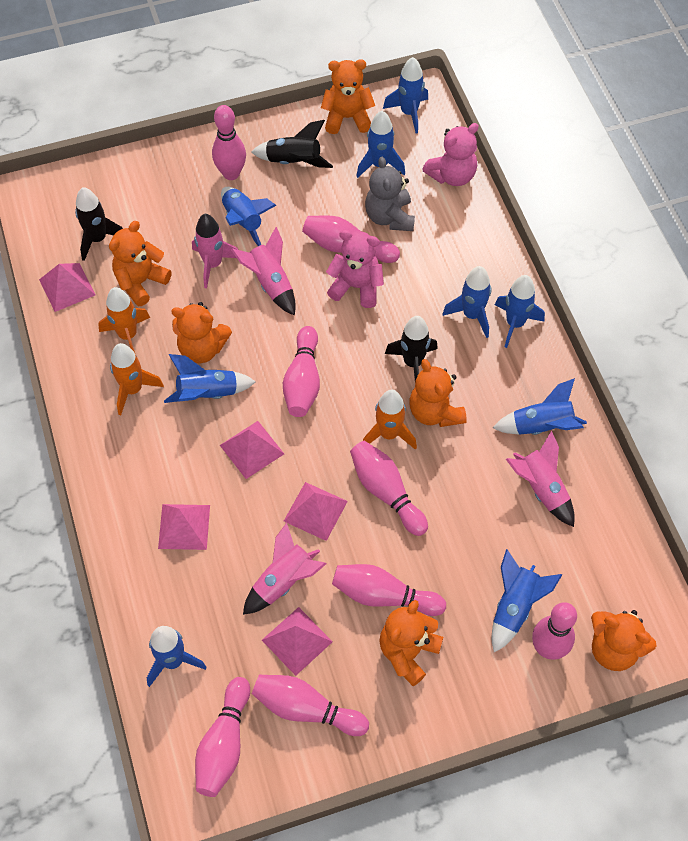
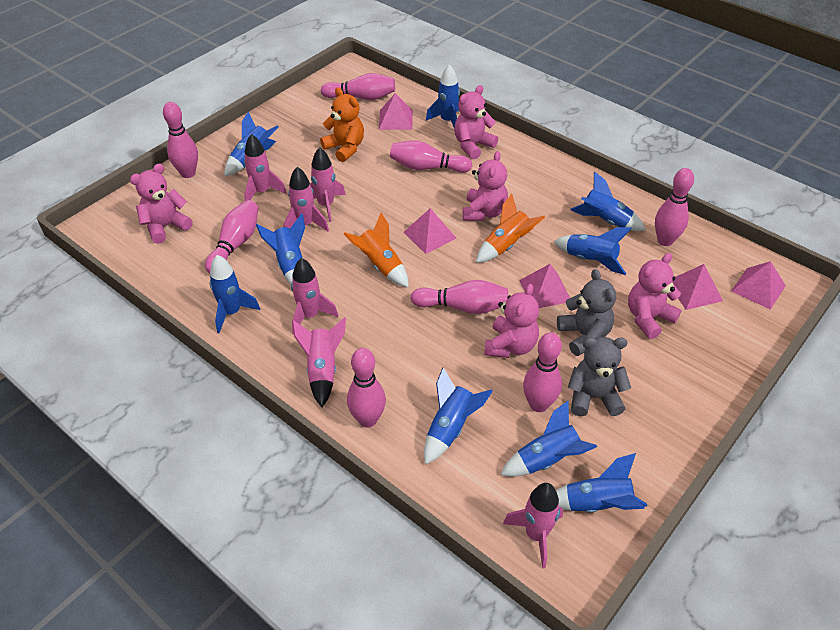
black rocket: 3 -> 0
grey teddy bear: 1 -> 2
orange rocket: 3 -> 2
orange teddy bear: 6 -> 1
pink rocket: 4 -> 6
pink teddy bear: 2 -> 5

